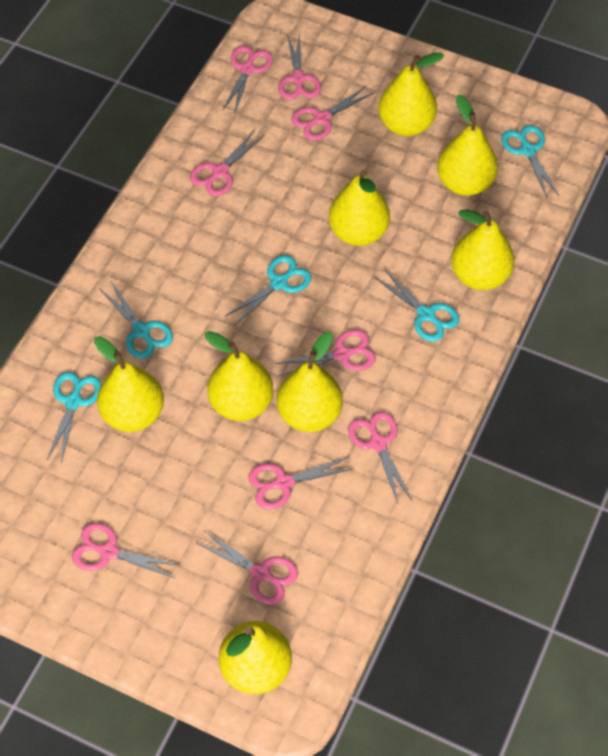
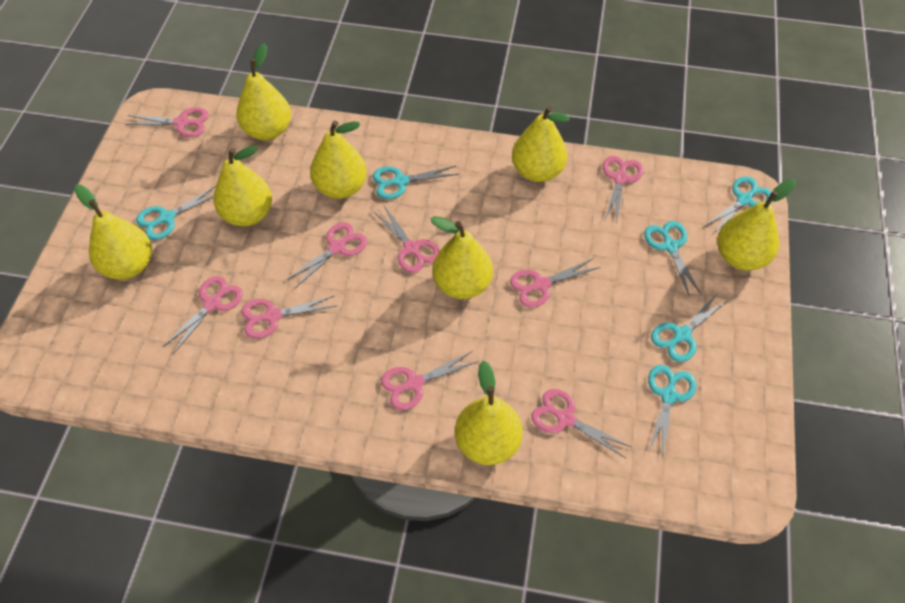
turquoise scissors: 5 -> 6

